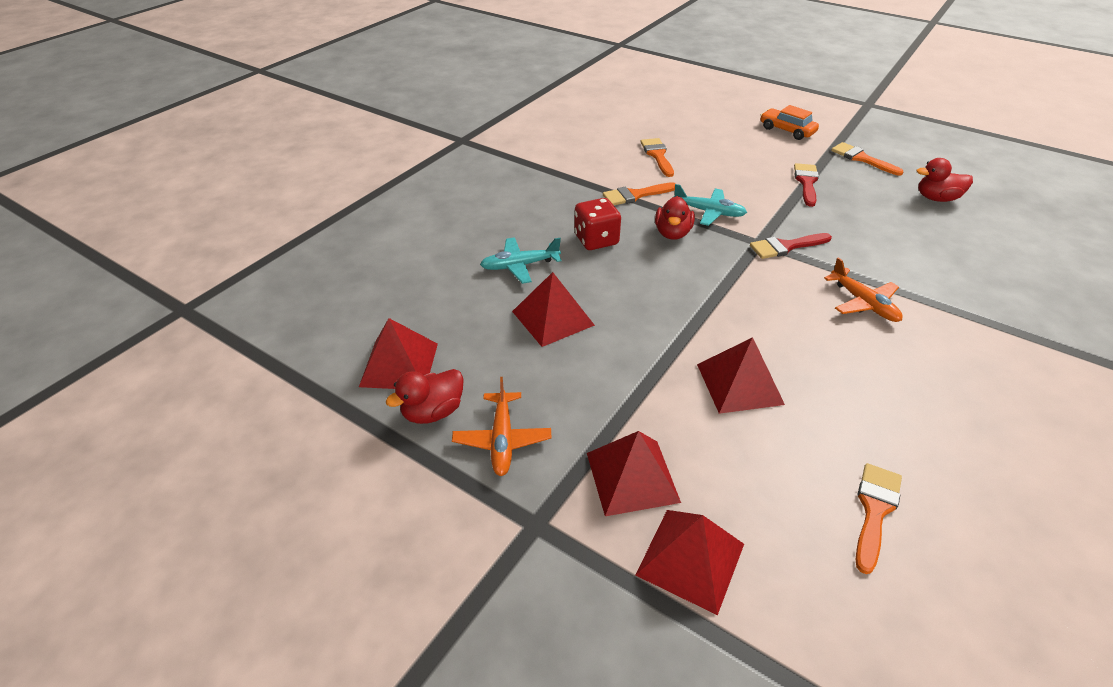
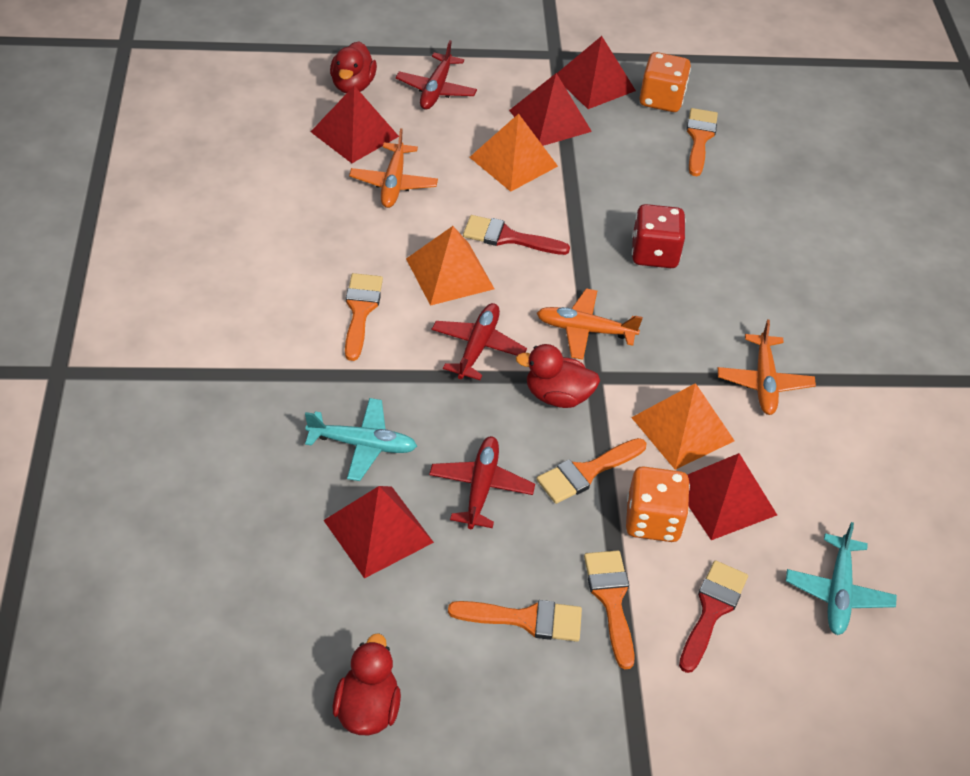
orange brush: 4 -> 5
orange car: 1 -> 0
orange dice: 0 -> 2
orange plane: 2 -> 3
orange pyramid: 0 -> 3
red plane: 0 -> 3

